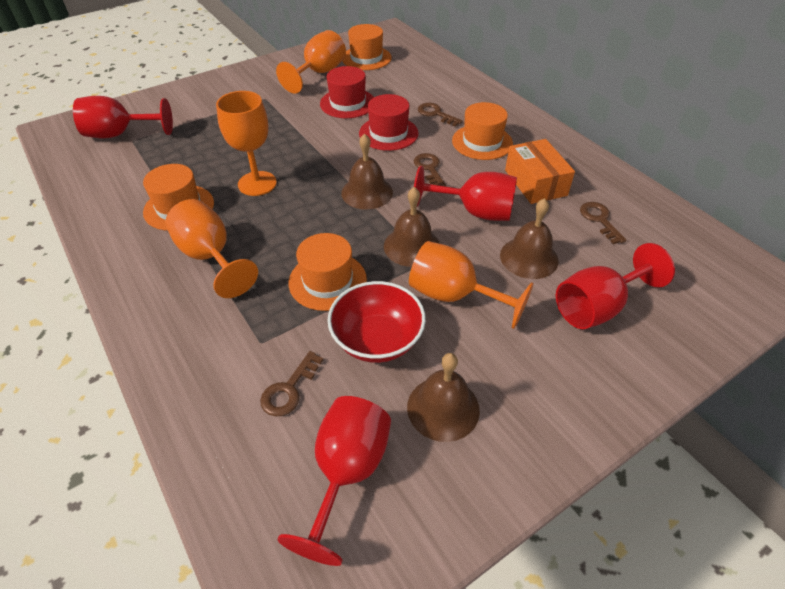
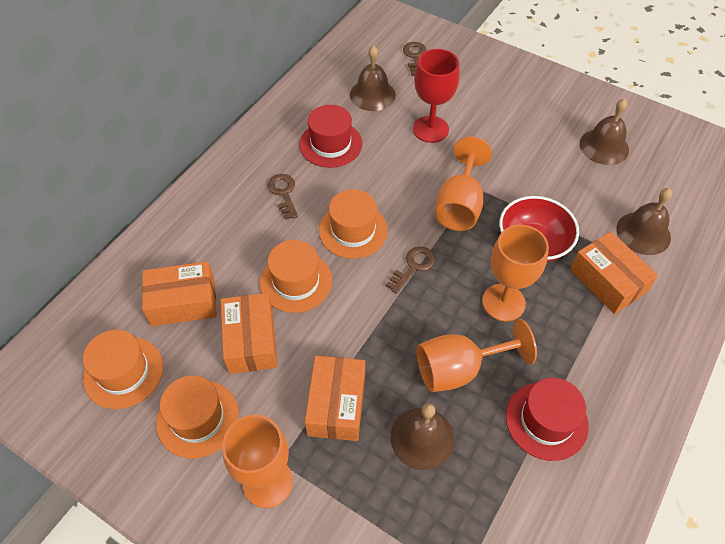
brown key: 4 -> 3
orange box: 1 -> 4
red goblet: 4 -> 1

